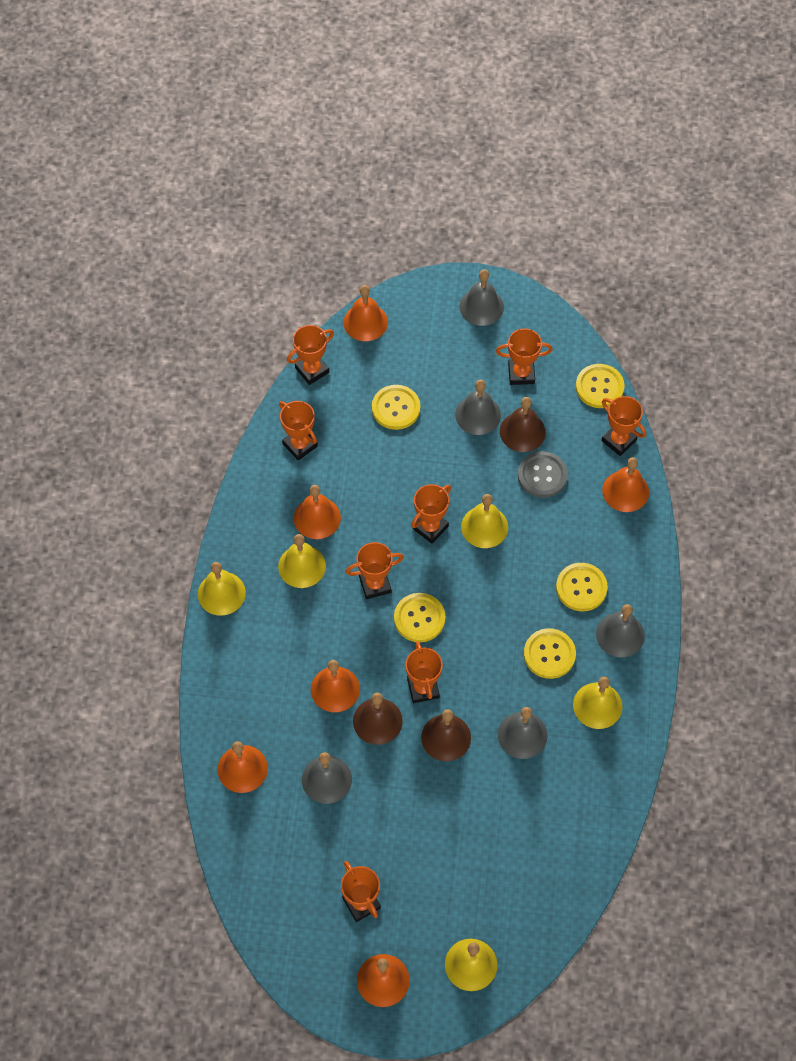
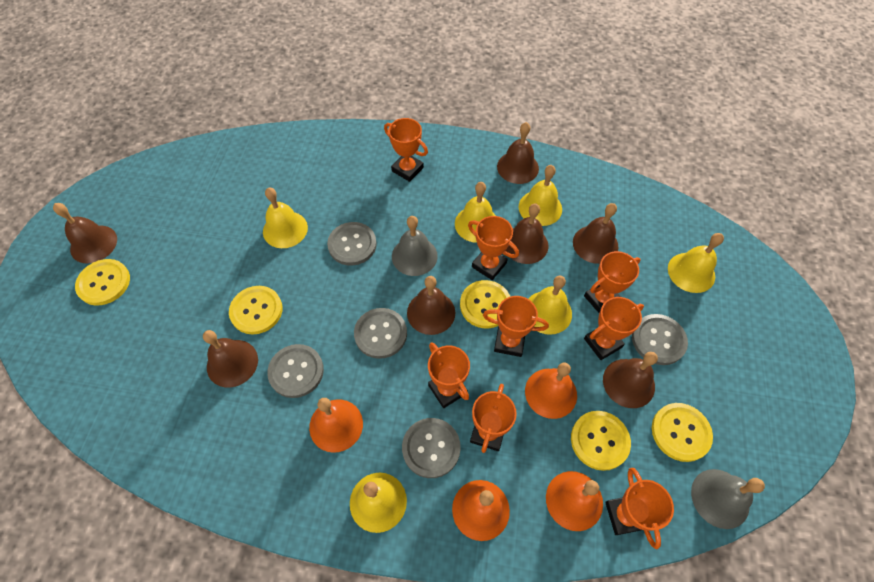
brown bell: 3 -> 7
grey bell: 5 -> 2
grey button: 1 -> 5
orange bell: 6 -> 4
yellow bell: 5 -> 6

